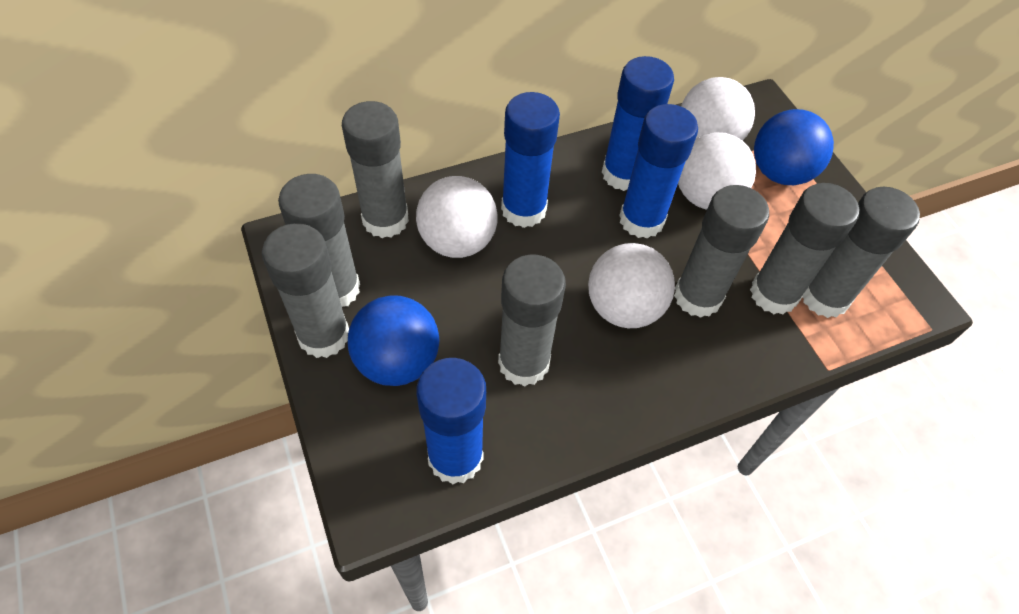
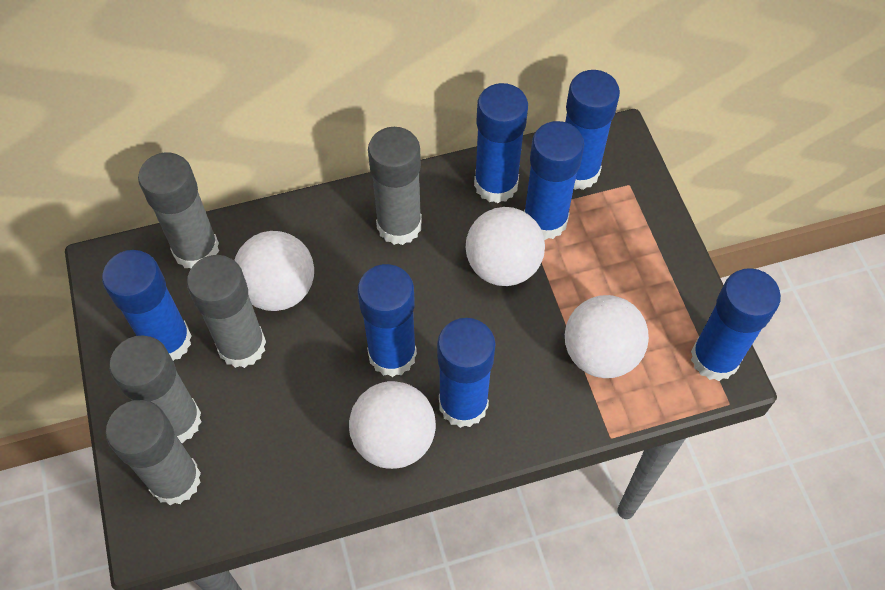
blue ball: 2 -> 0
blue glue stick: 4 -> 7
grey glue stick: 7 -> 5

